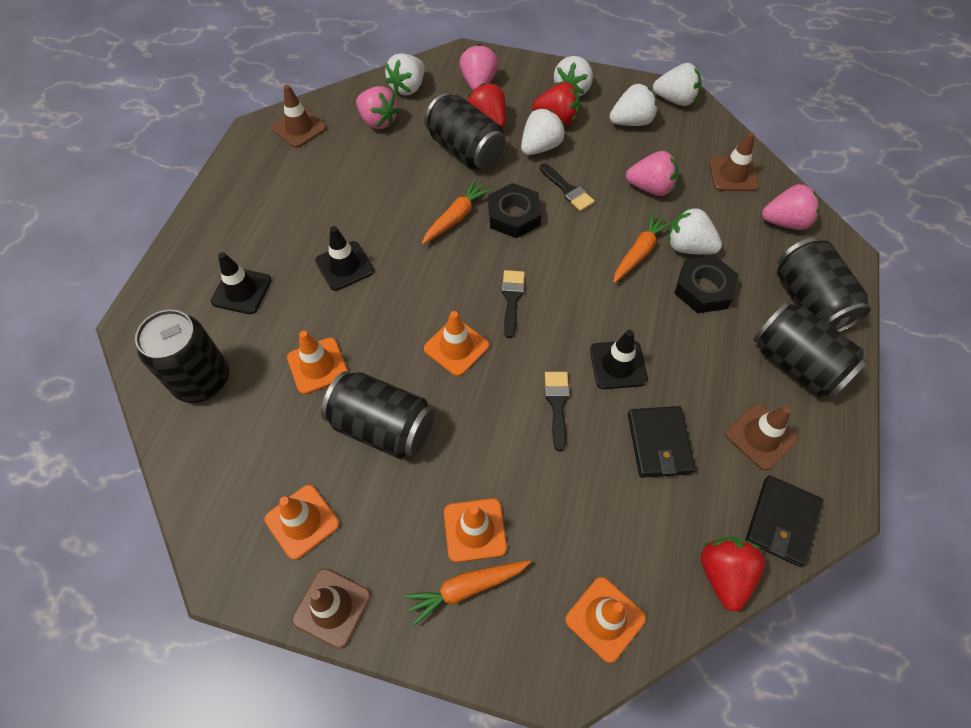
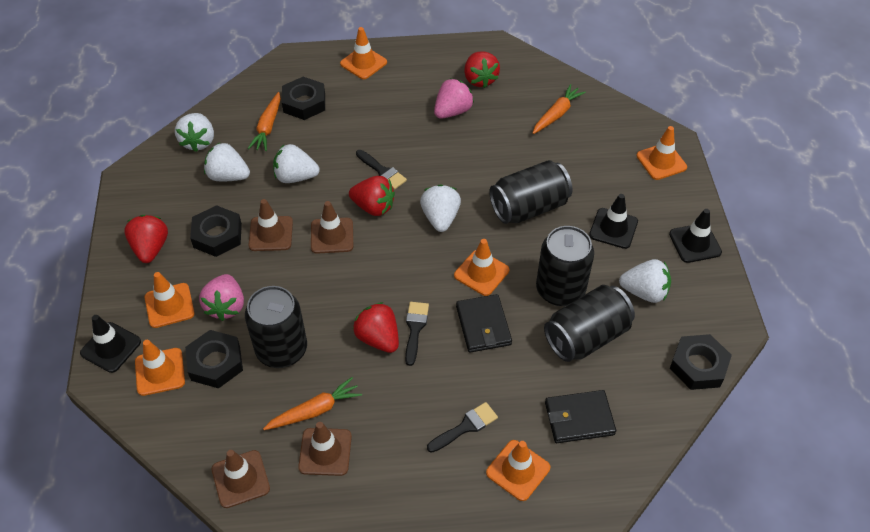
black can: 5 -> 4
black nut: 2 -> 4
orange traffic cone: 5 -> 6
pink strawberry: 4 -> 2
red strawberry: 3 -> 4
white strawberry: 6 -> 5

